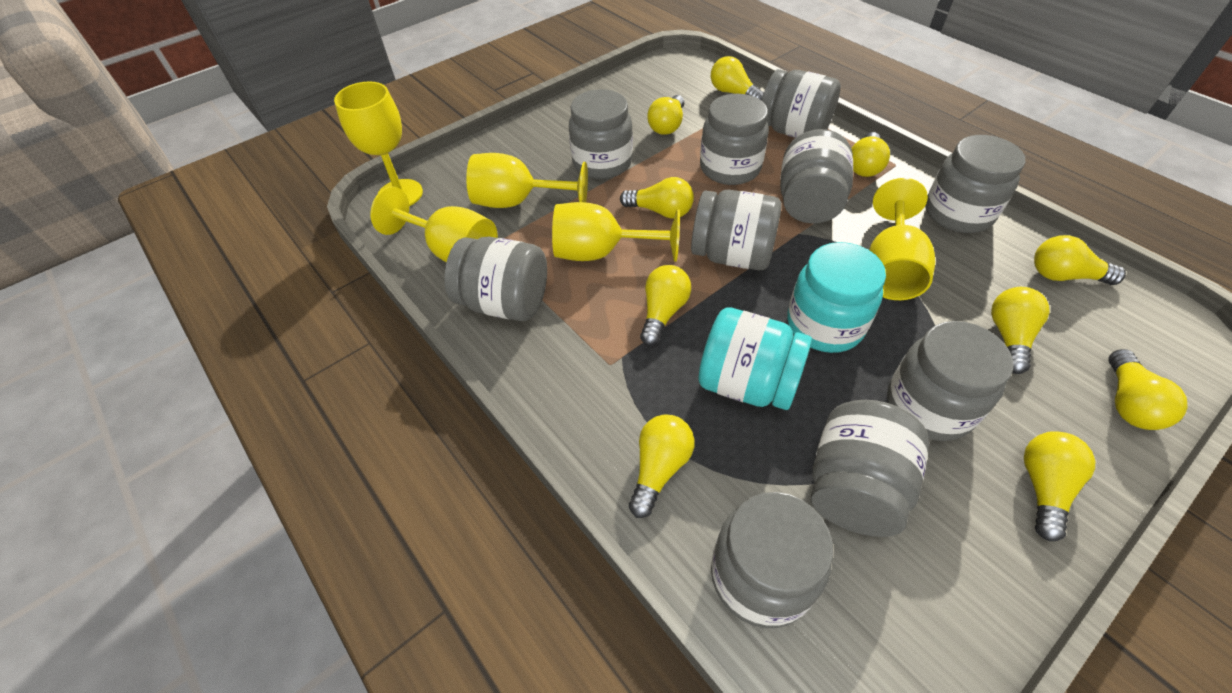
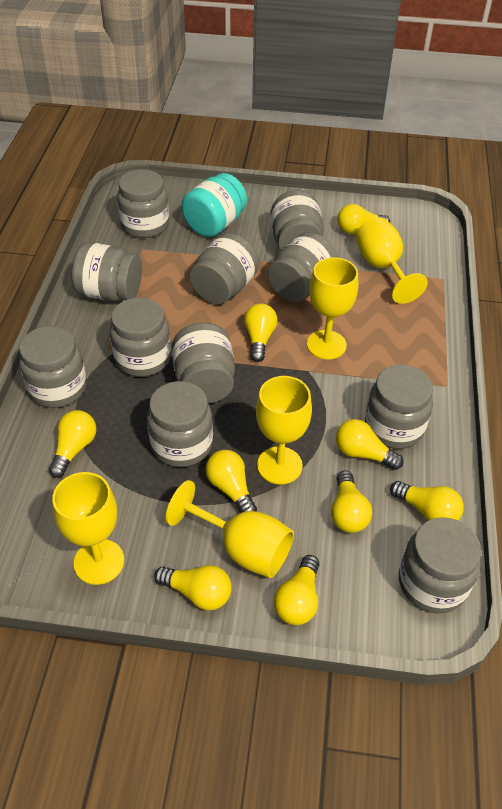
grey jar: 10 -> 11
turquoise jar: 2 -> 1
yellow light bulb: 10 -> 9

